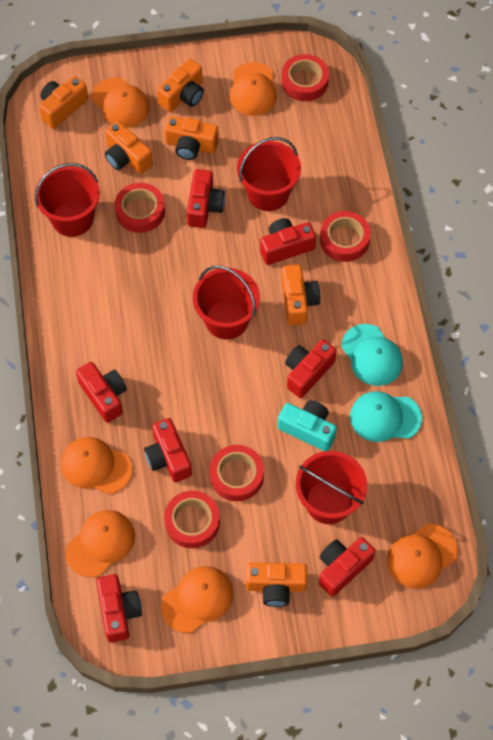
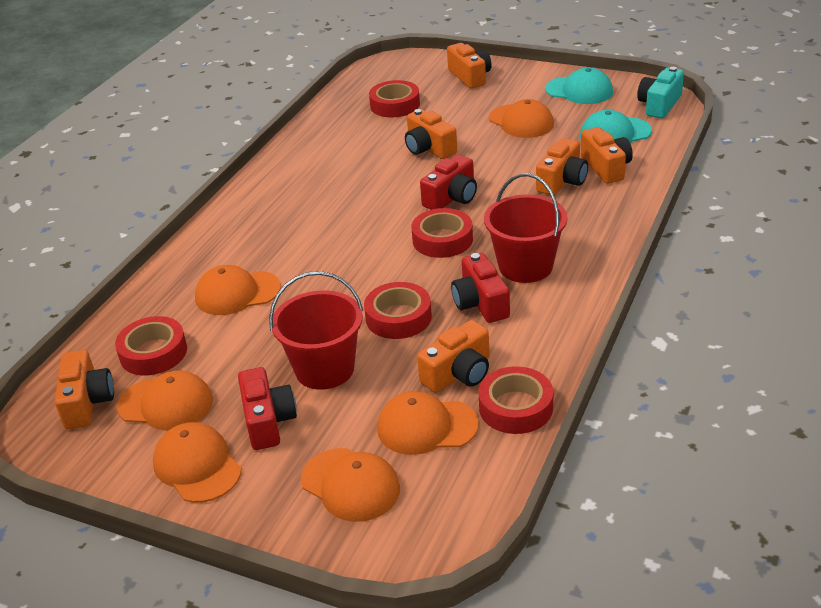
red bucket: 4 -> 2
red camera: 7 -> 3

